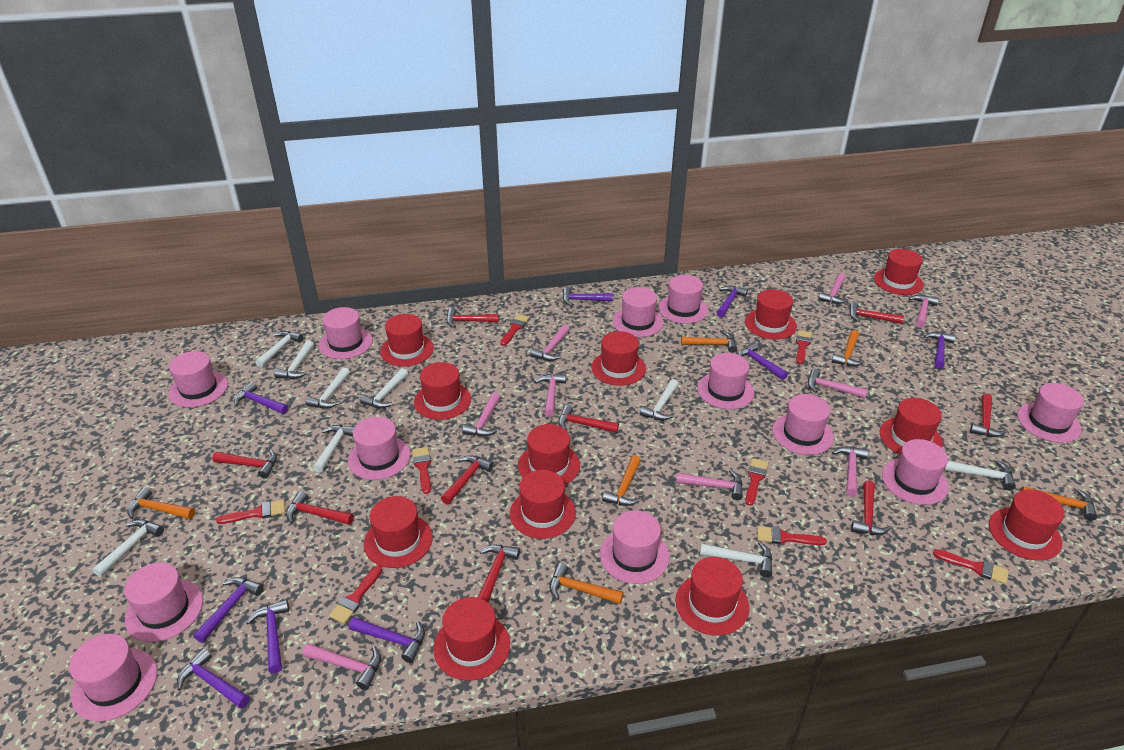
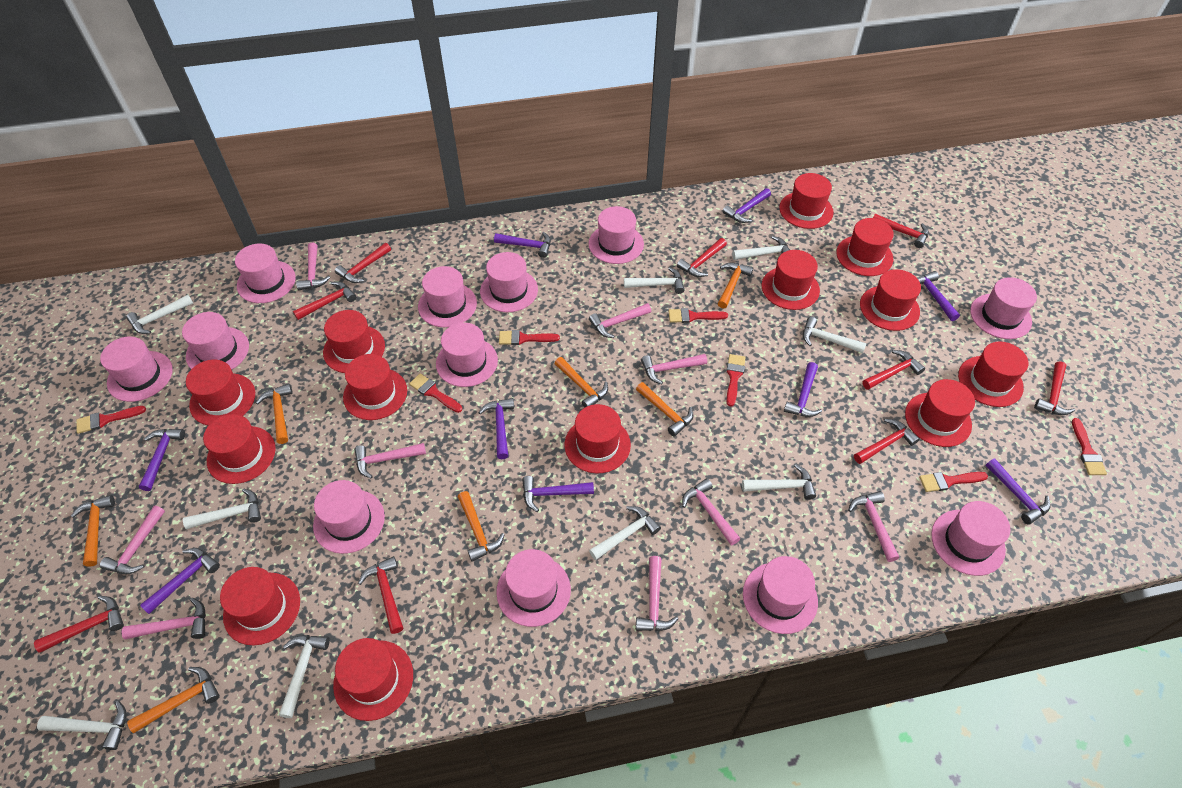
orange hammer: 6 -> 7
red brush: 8 -> 7
red hat: 12 -> 13

